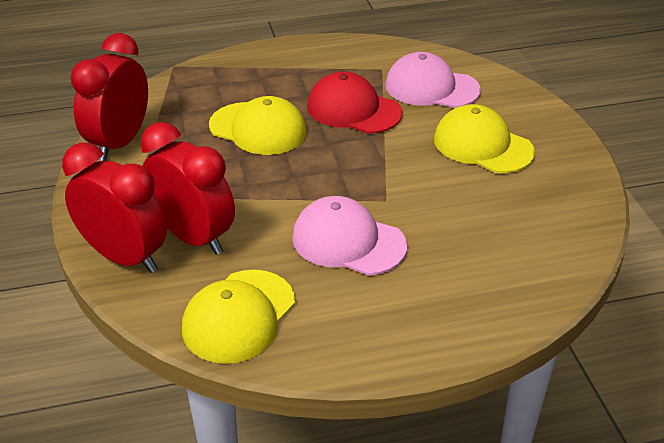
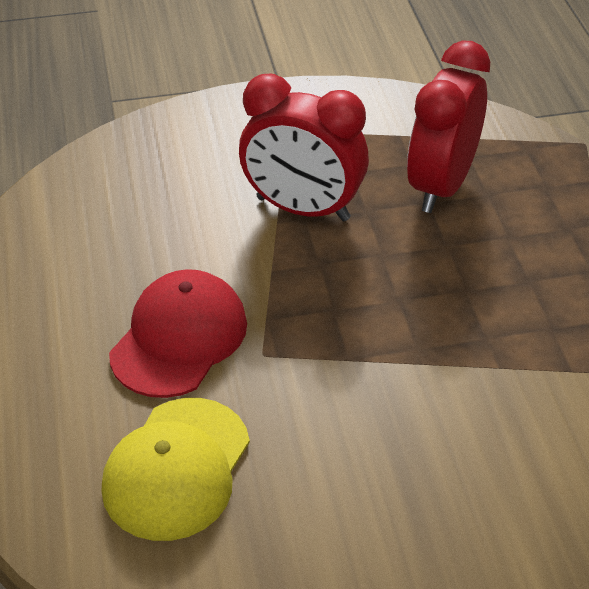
pink cap: 2 -> 0
red clock: 3 -> 2
yellow cap: 3 -> 1

